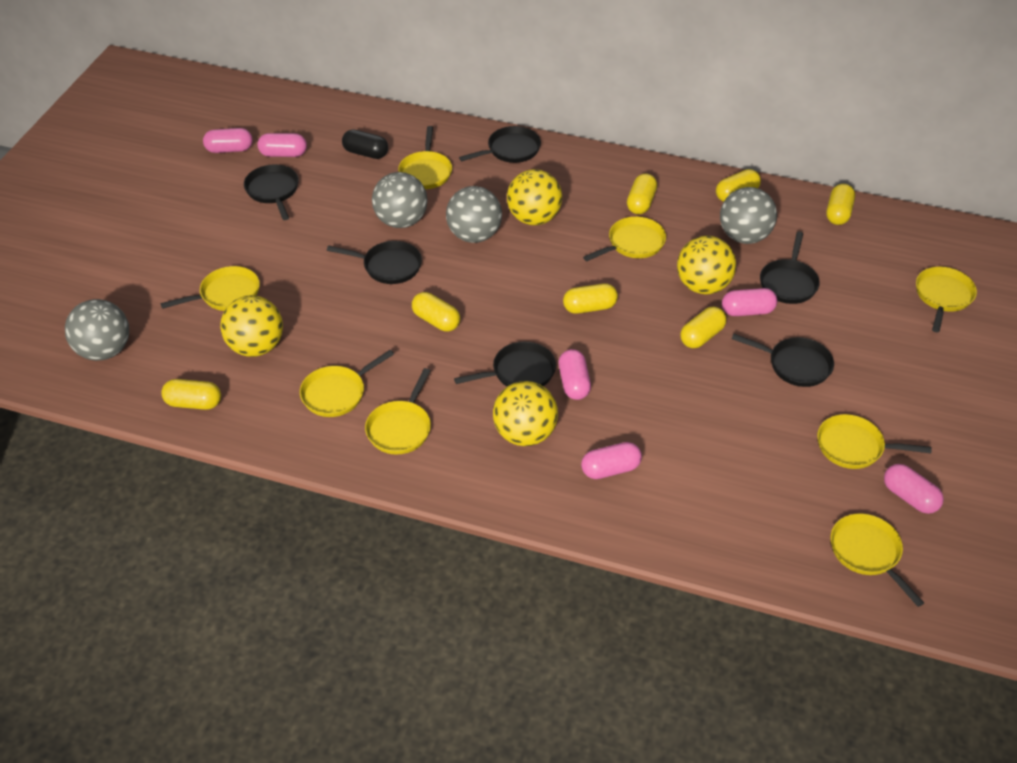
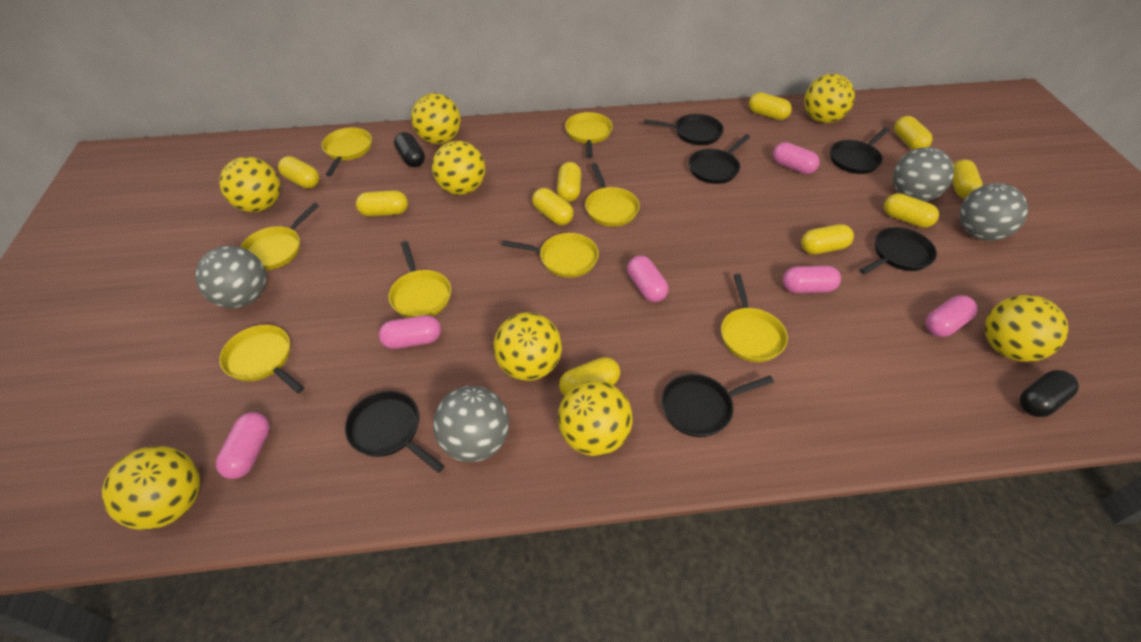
black capsule: 1 -> 2
yellow ball: 4 -> 8
yellow capsule: 7 -> 10

